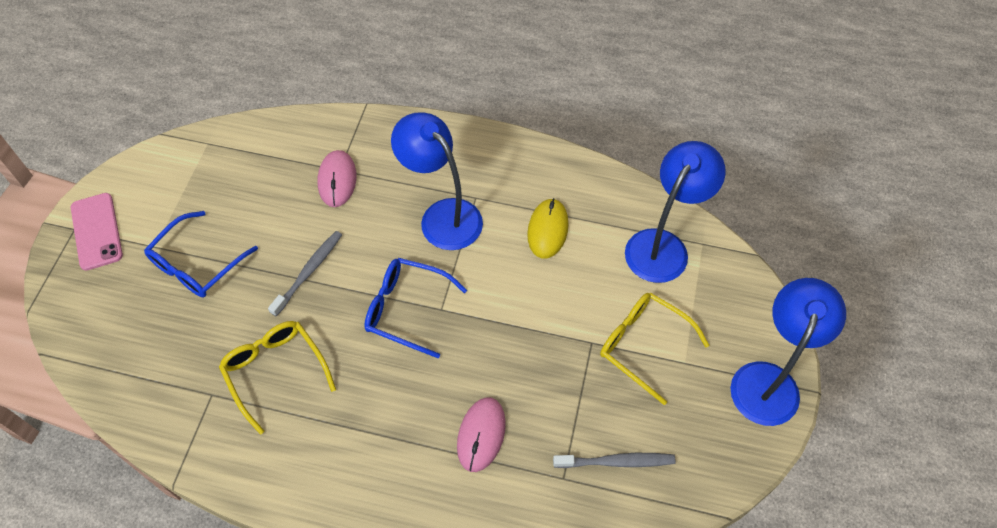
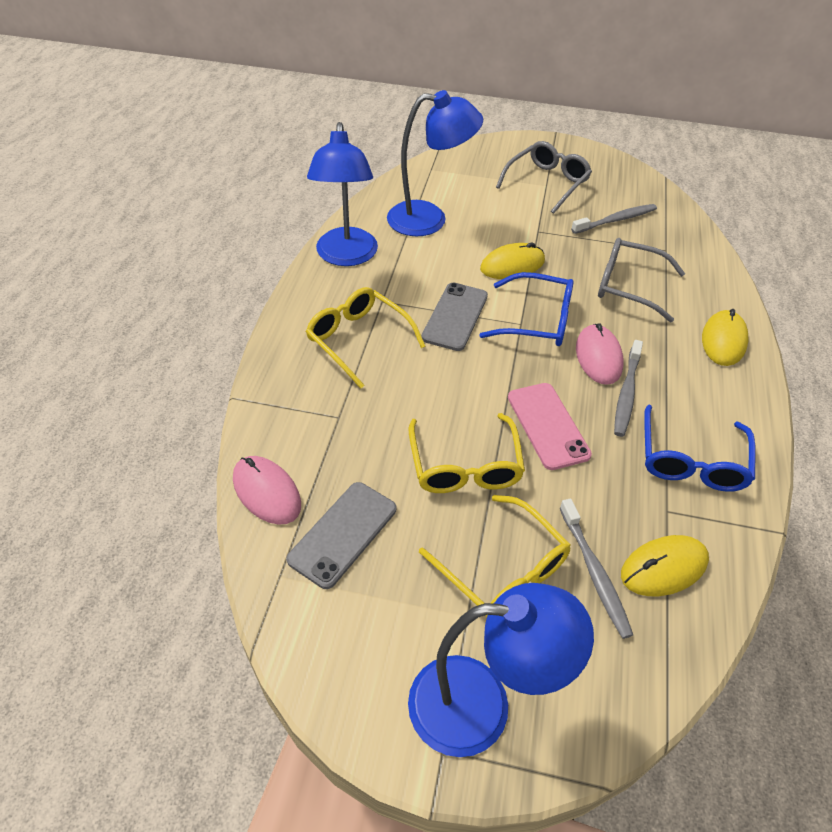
grey glasses: 0 -> 2
grey phone: 0 -> 2
grey toothbrush: 2 -> 3
yellow glasses: 2 -> 3
yellow mouse: 1 -> 3

